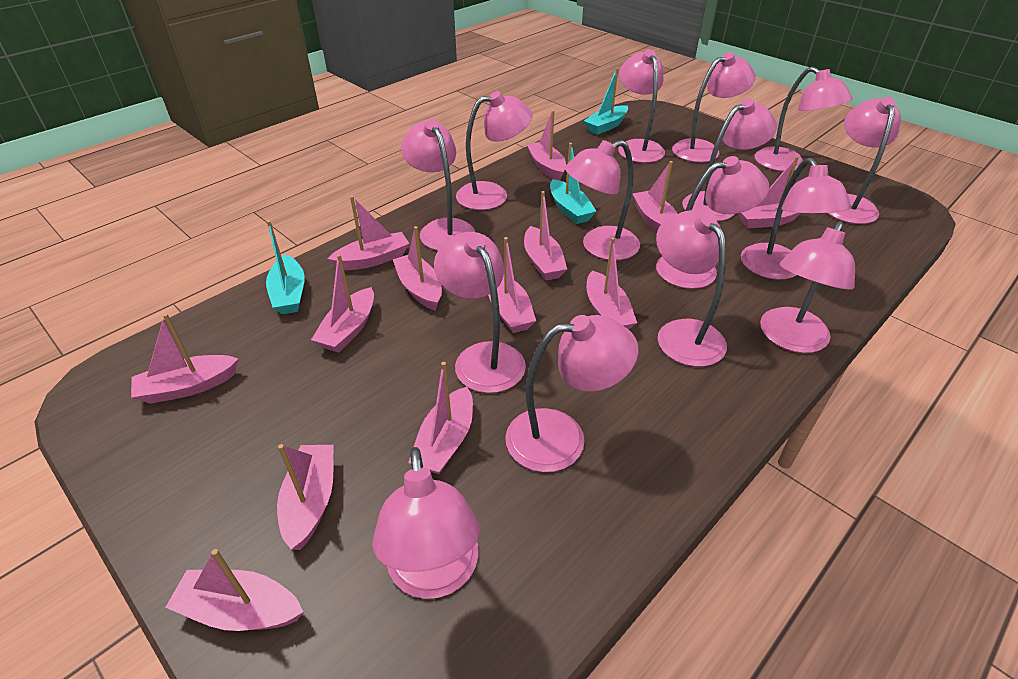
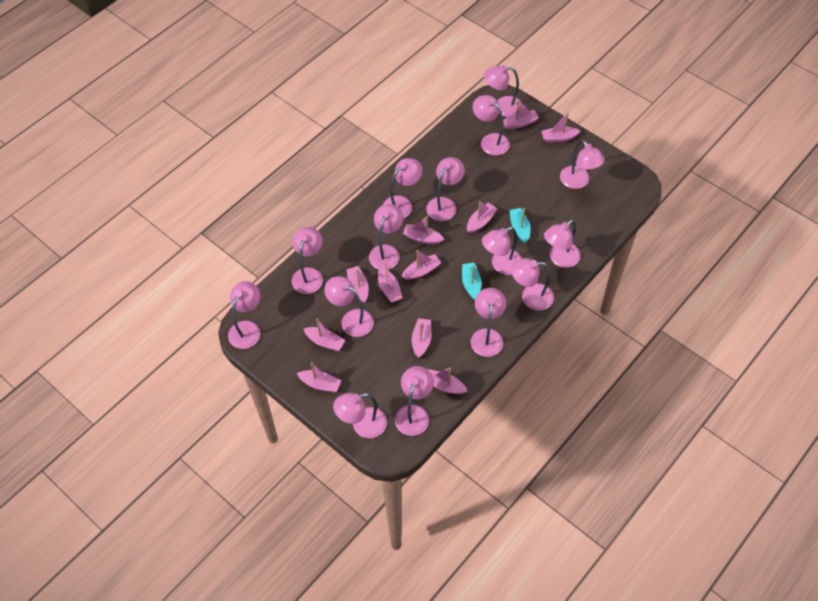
pink boat: 13 -> 11
turquoise boat: 3 -> 2

